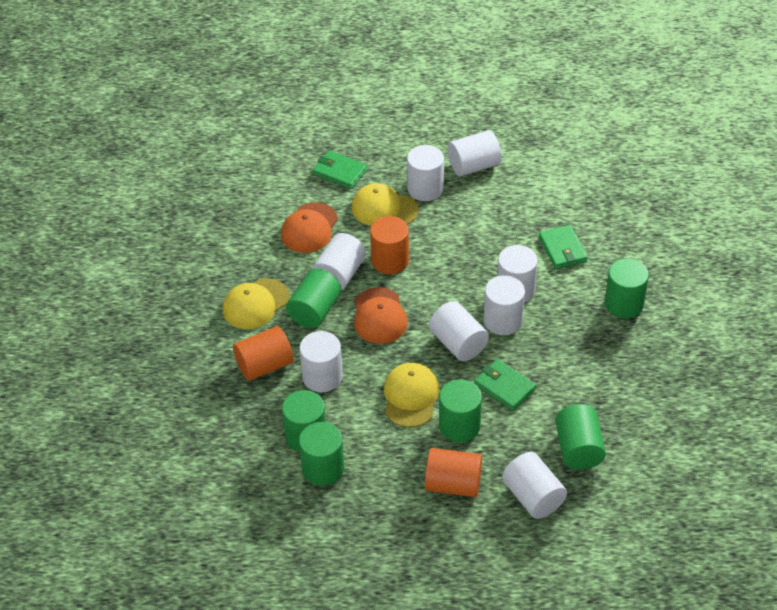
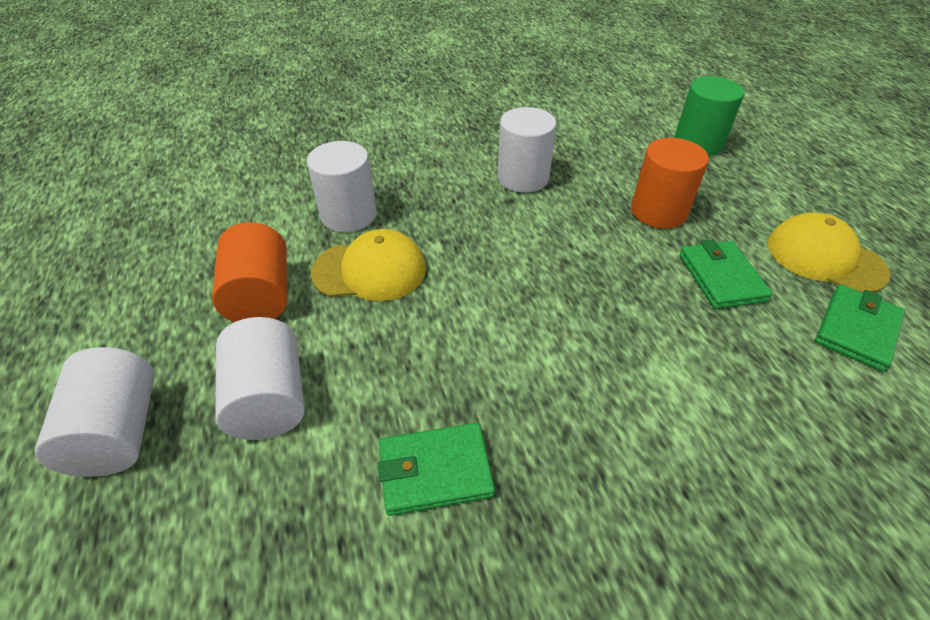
green cylinder: 6 -> 1
orange cap: 2 -> 0
orange cylinder: 3 -> 2
white cylinder: 8 -> 4
yellow cap: 3 -> 2

